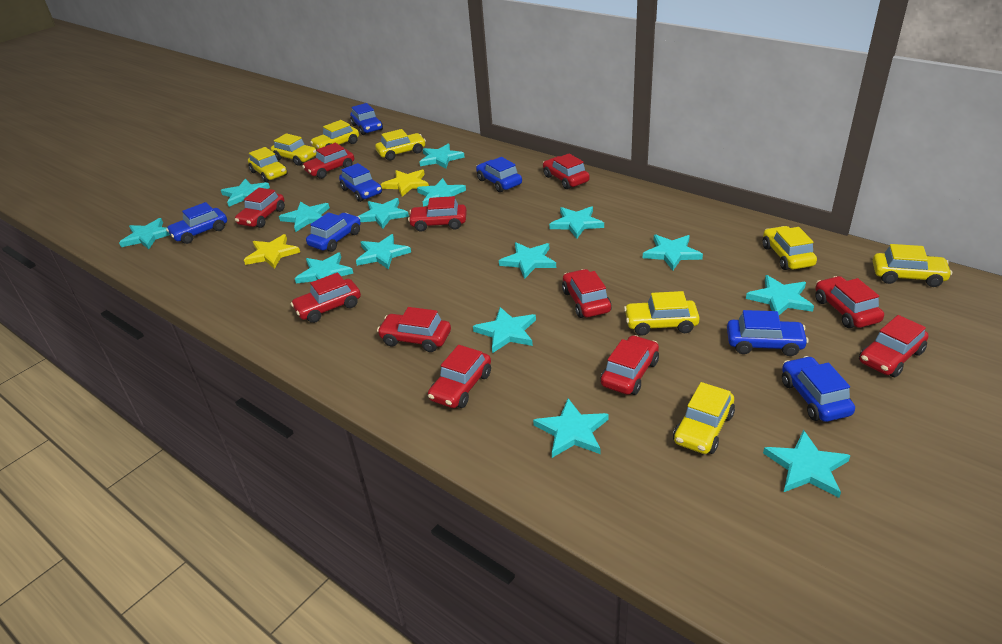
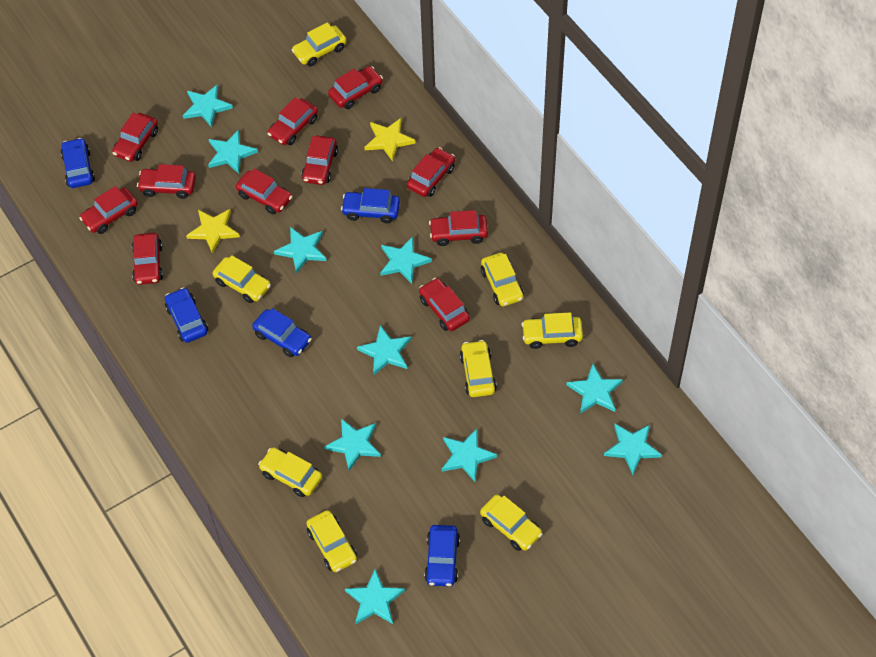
blue car: 7 -> 5
turquoise star: 15 -> 10

